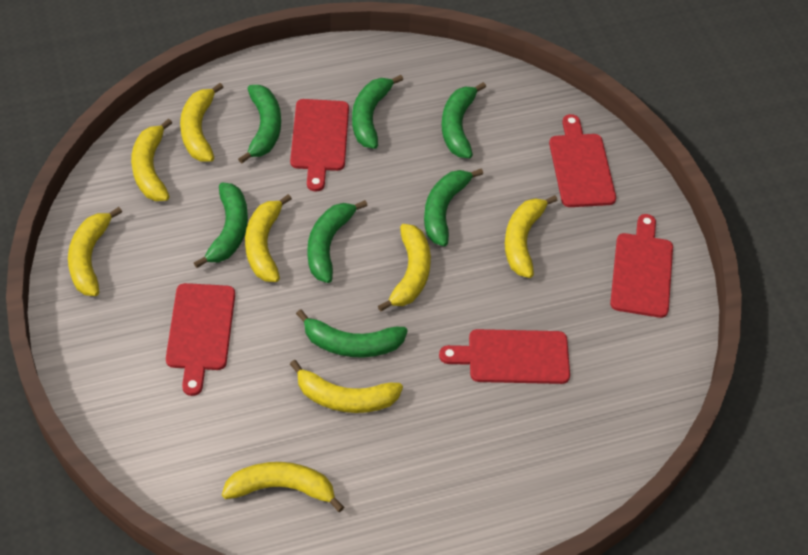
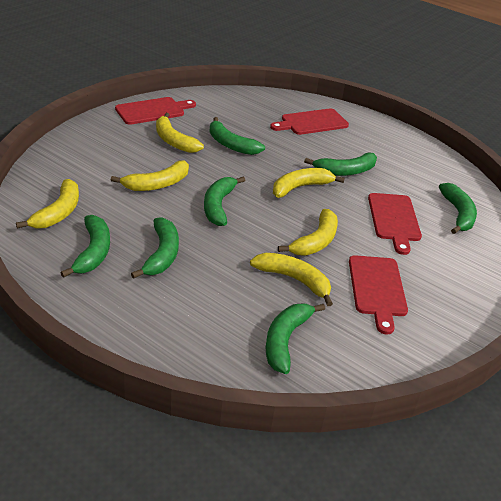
red cutting board: 5 -> 4
yellow banana: 8 -> 6

